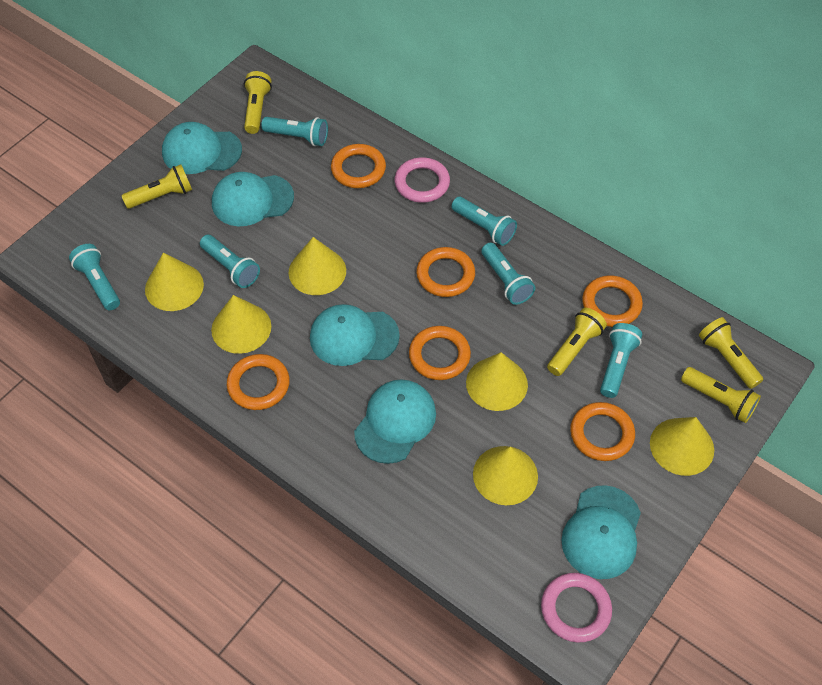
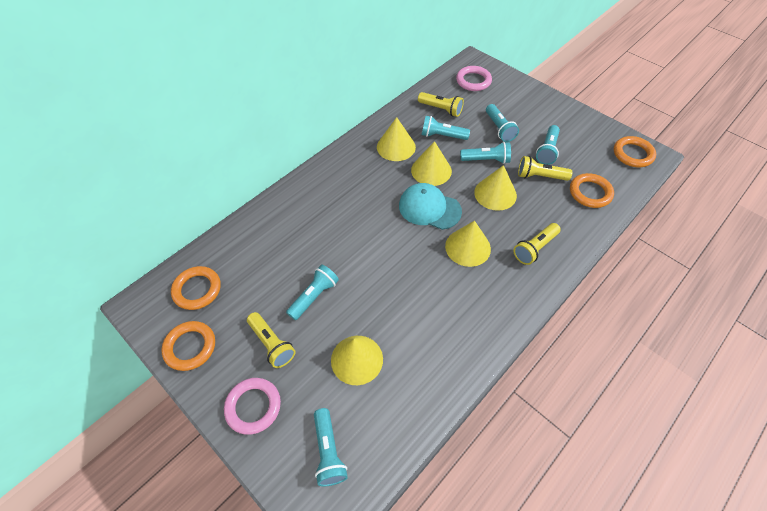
orange ring: 6 -> 4
turquoise cap: 5 -> 1
yellow cone: 6 -> 5
yellow flashlight: 5 -> 4

